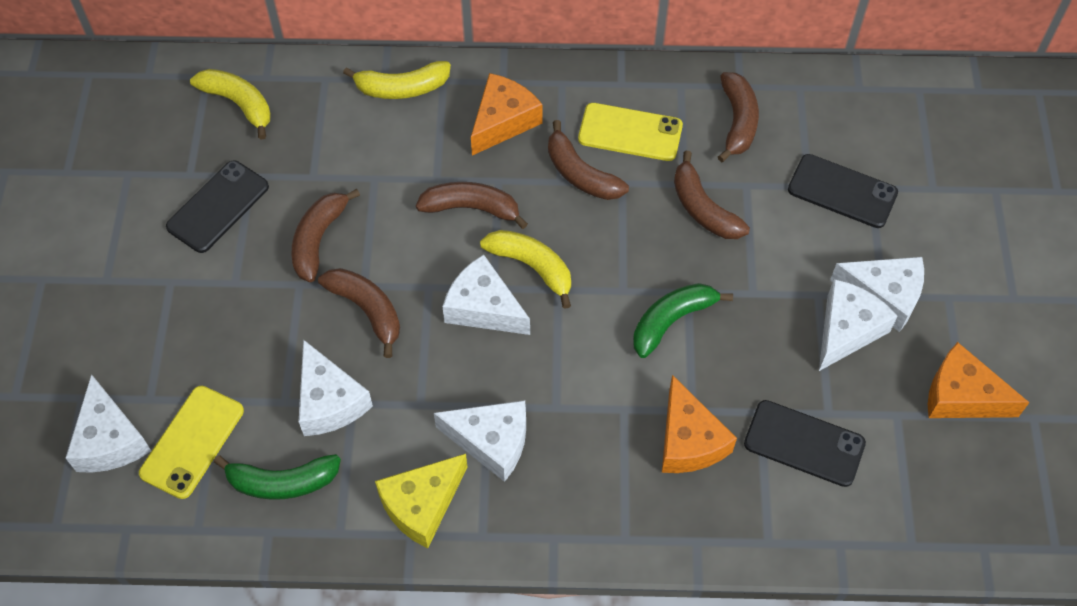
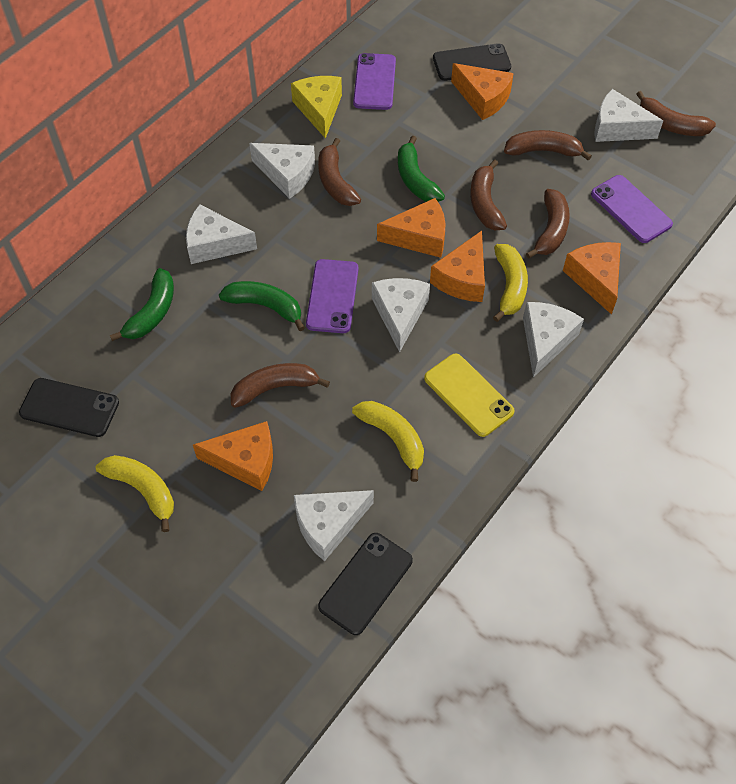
green banana: 2 -> 3
orange cheese: 3 -> 5
purple phone: 0 -> 3
yellow phone: 2 -> 1

